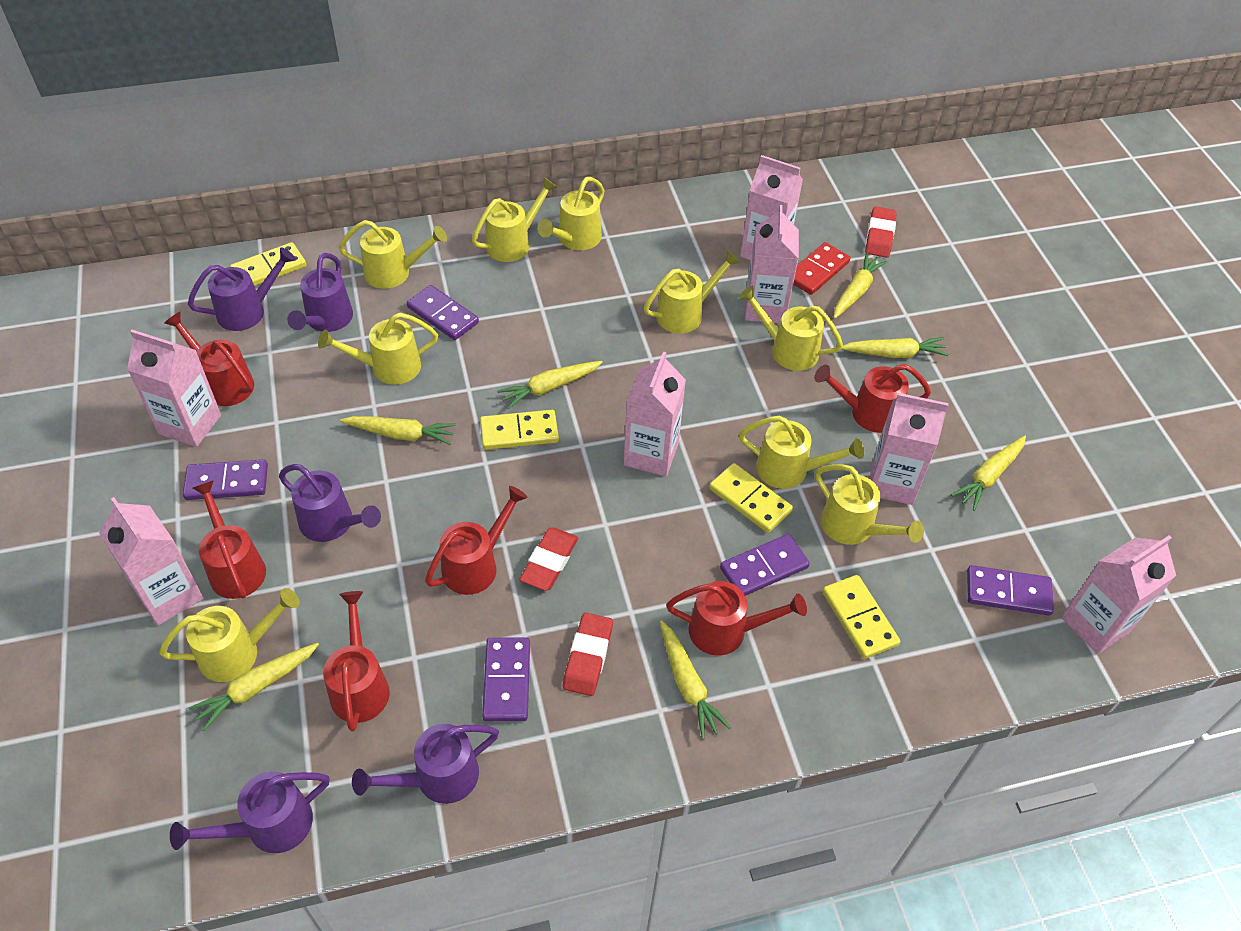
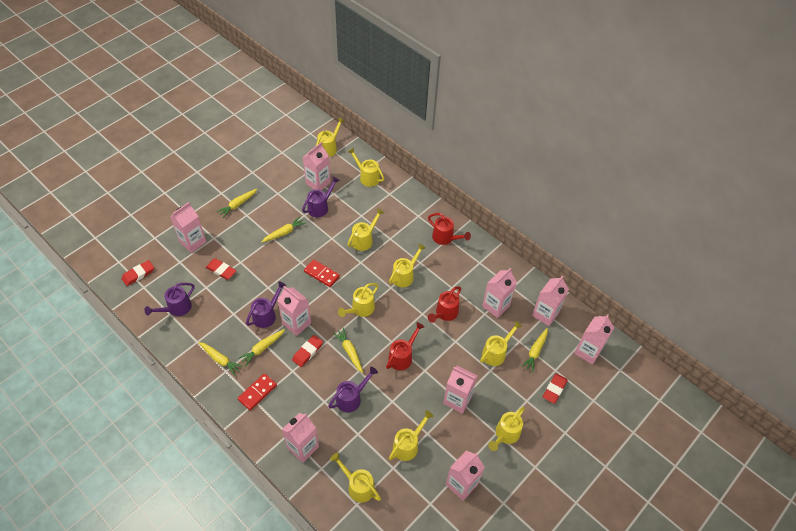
pink carton: 7 -> 9
purple domino: 5 -> 0
purple watering can: 5 -> 4
red domino: 1 -> 2
red eraser: 3 -> 4
red watering can: 6 -> 3
yellow carrot: 7 -> 6
yellow domino: 4 -> 0

